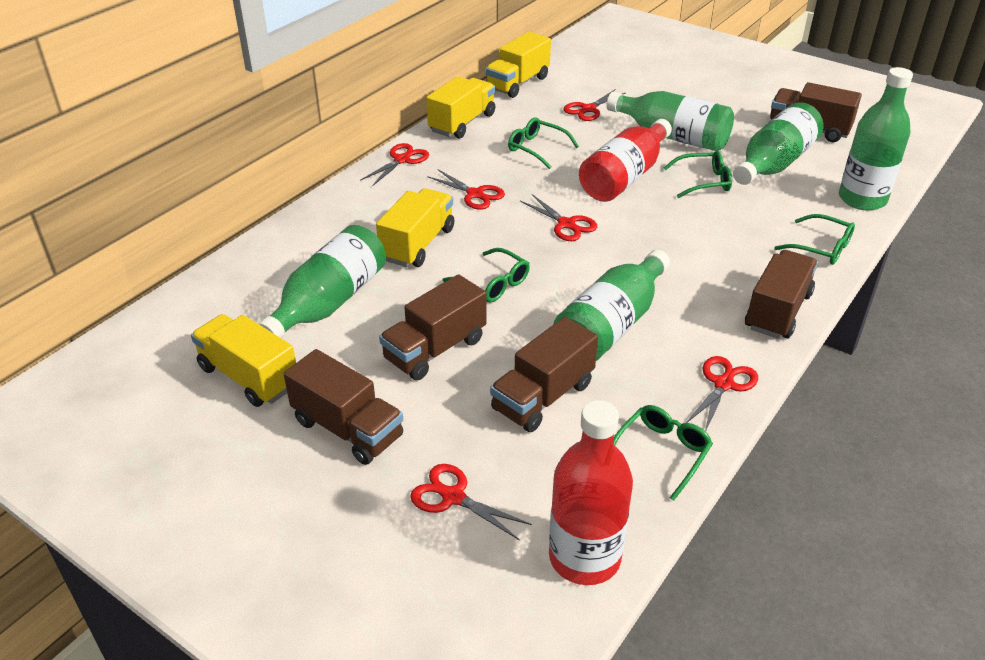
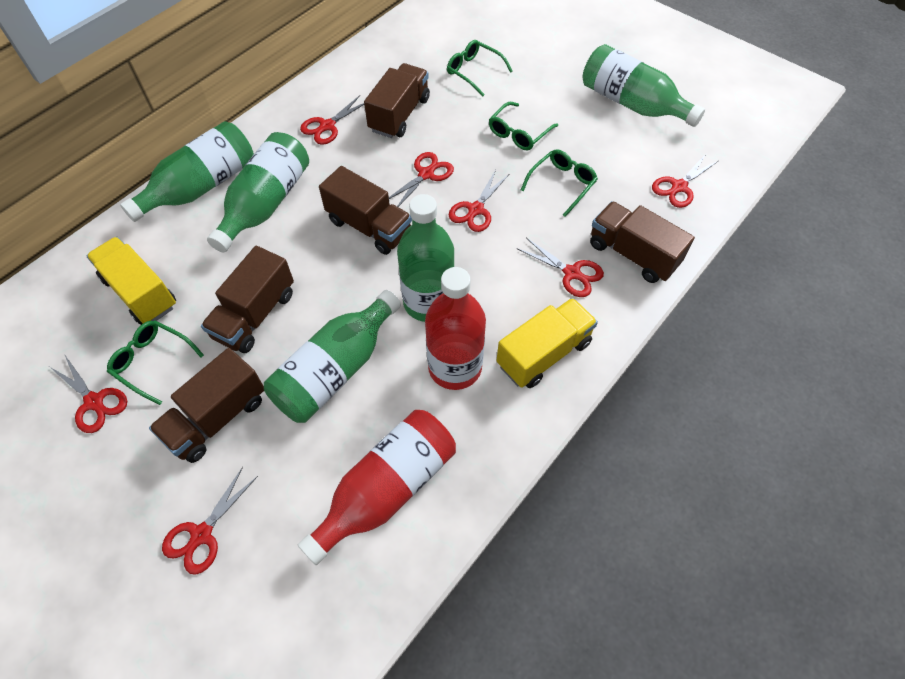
green glasses: 5 -> 4
red scissors: 6 -> 7
yellow truck: 4 -> 2

